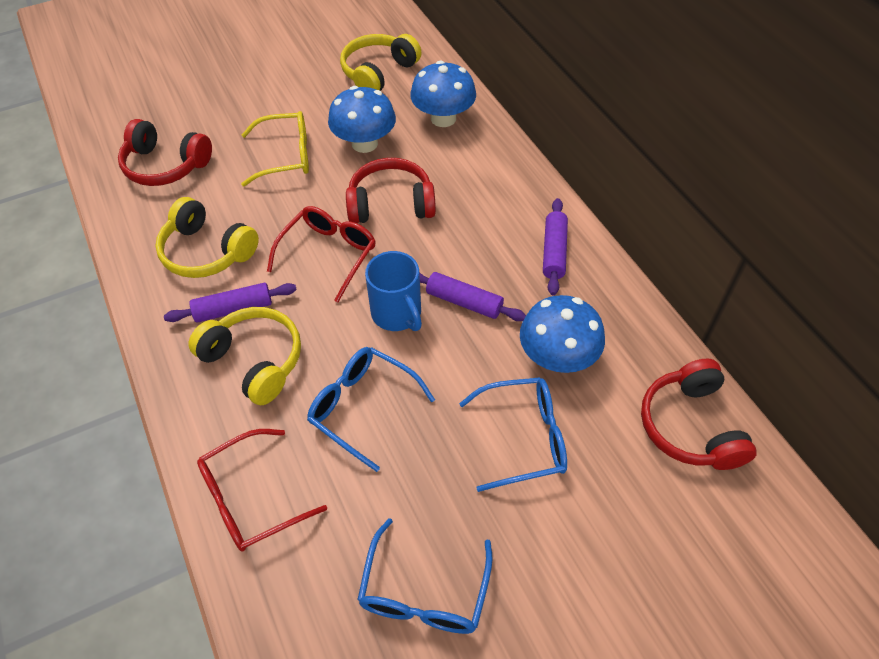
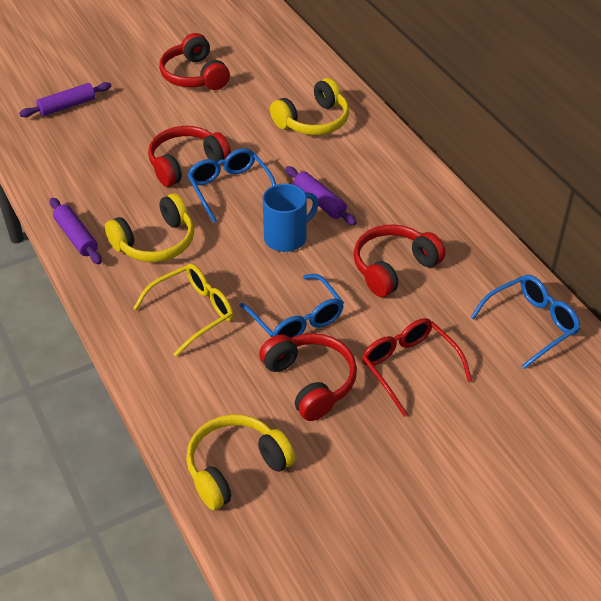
blue mushroom: 3 -> 0
red glasses: 2 -> 1
red headphones: 3 -> 4

